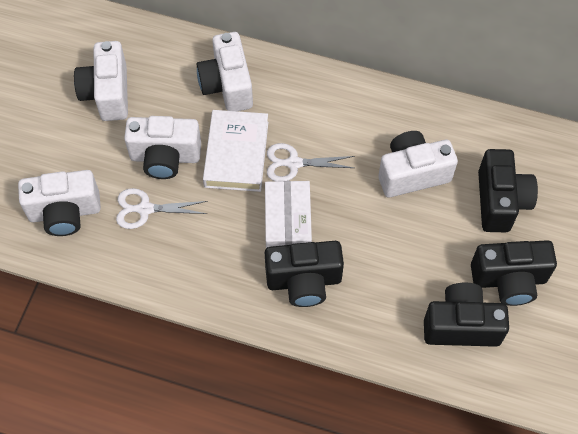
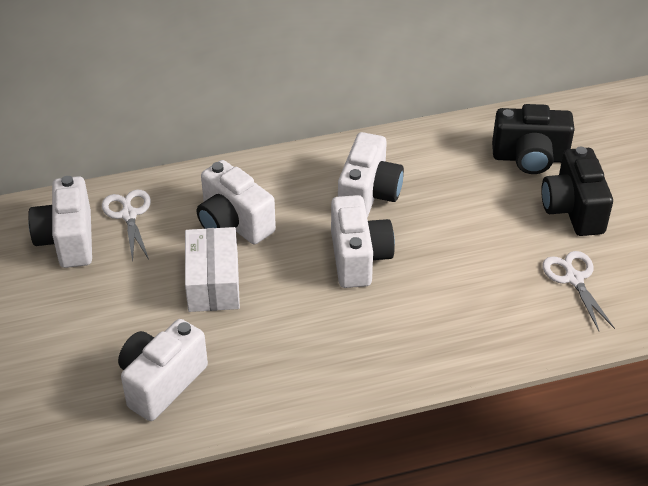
black camera: 4 -> 2
white book: 1 -> 0

